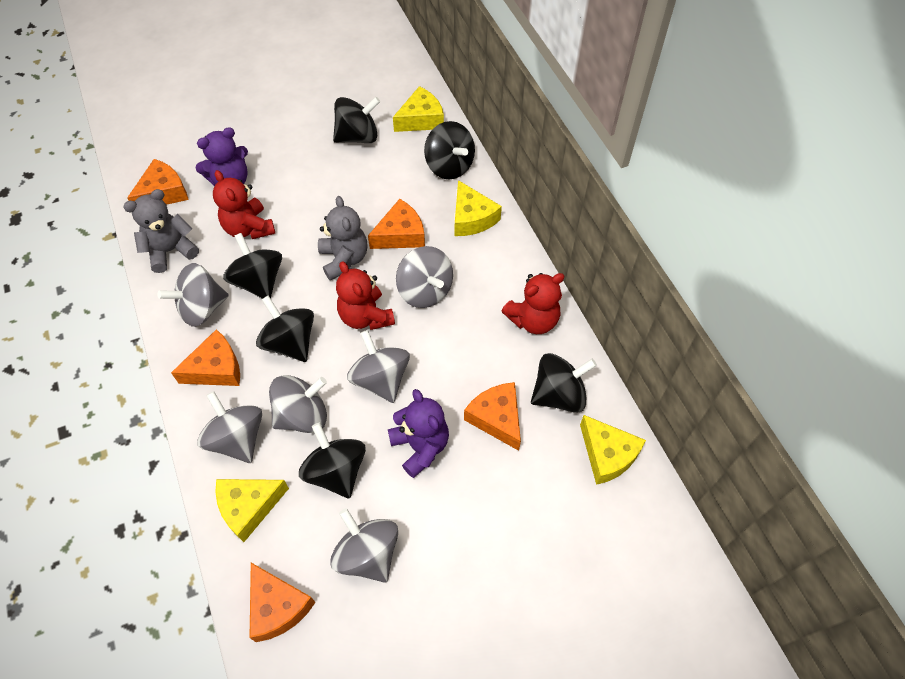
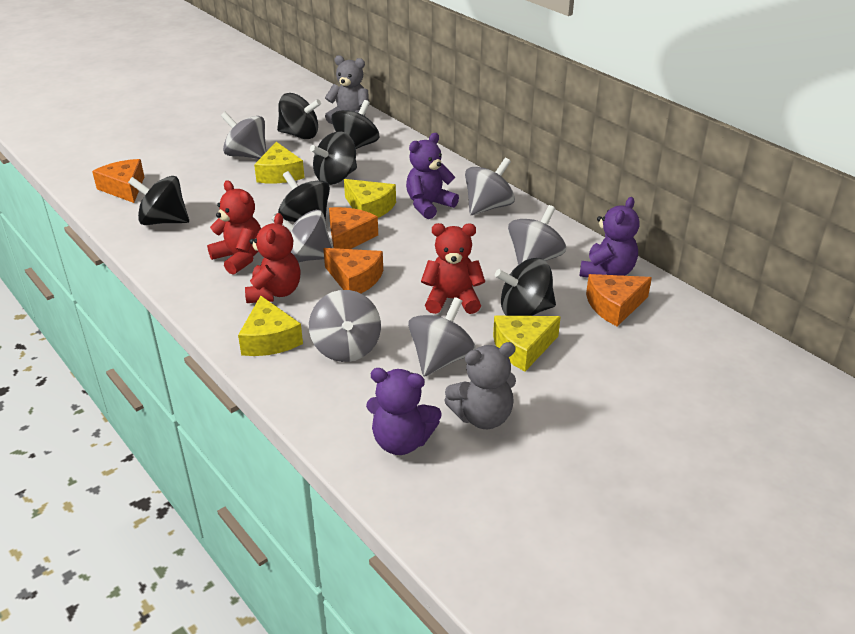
orange cheese: 5 -> 4
purple teddy bear: 2 -> 3

